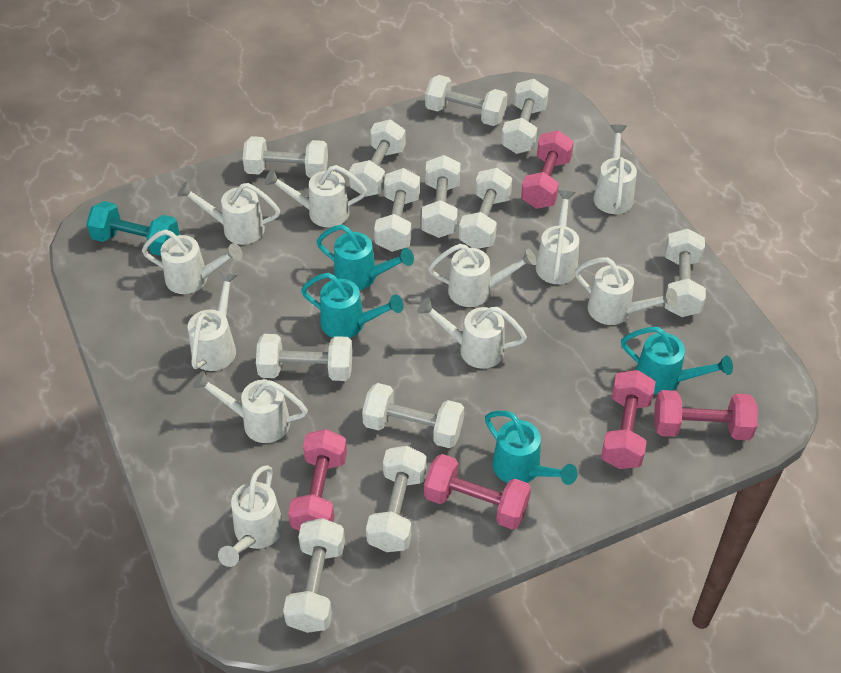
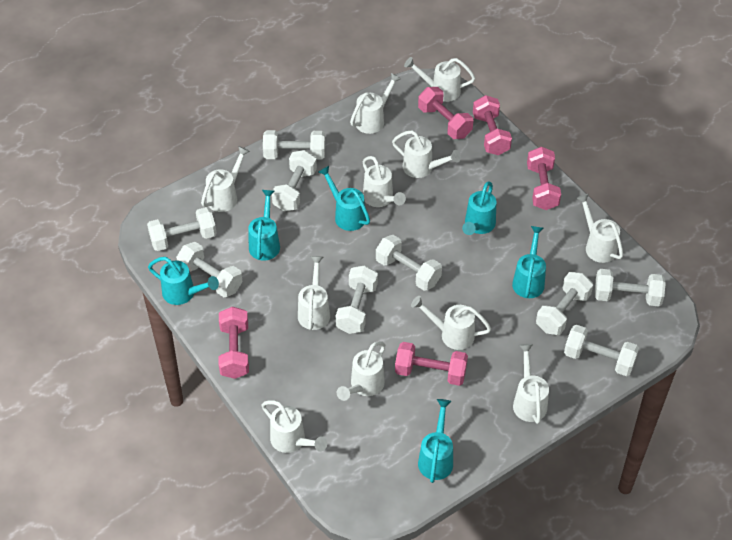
turquoise dumbbell: 1 -> 0
turquoise watering can: 4 -> 6
white dumbbell: 12 -> 9

